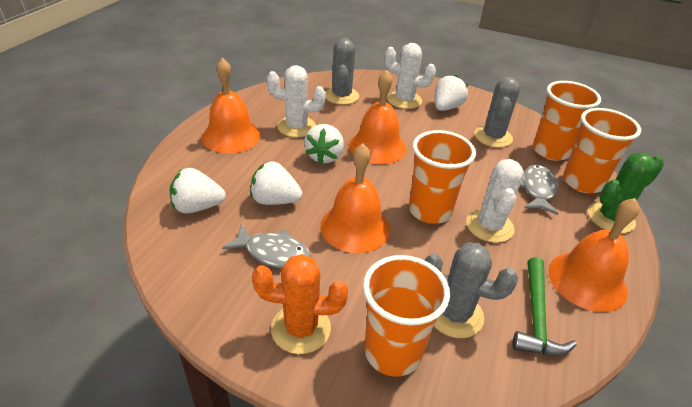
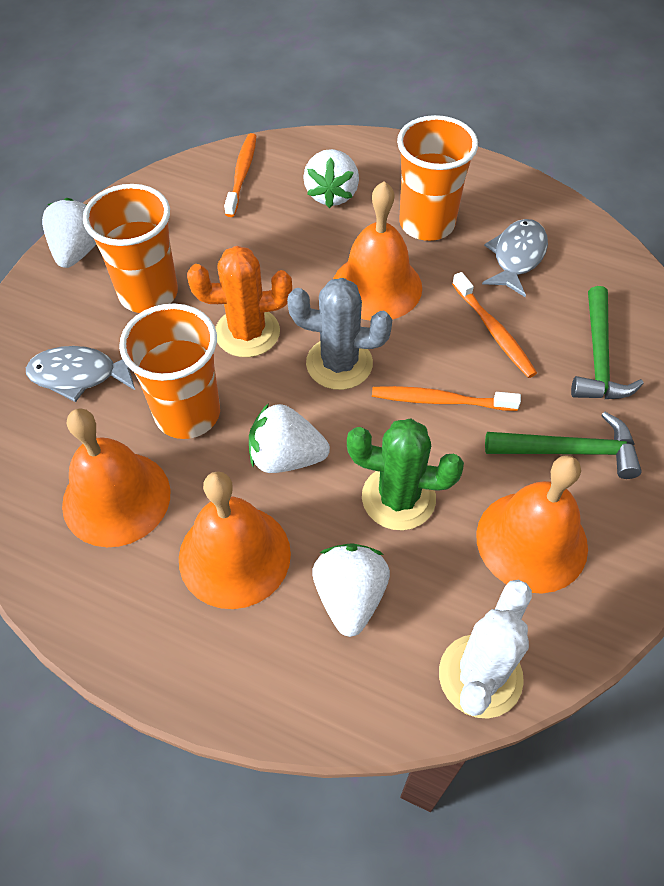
green hammer: 1 -> 2
grey cactus: 3 -> 1
orange cup: 4 -> 3
orange toothbrush: 0 -> 3
white cactus: 3 -> 1

